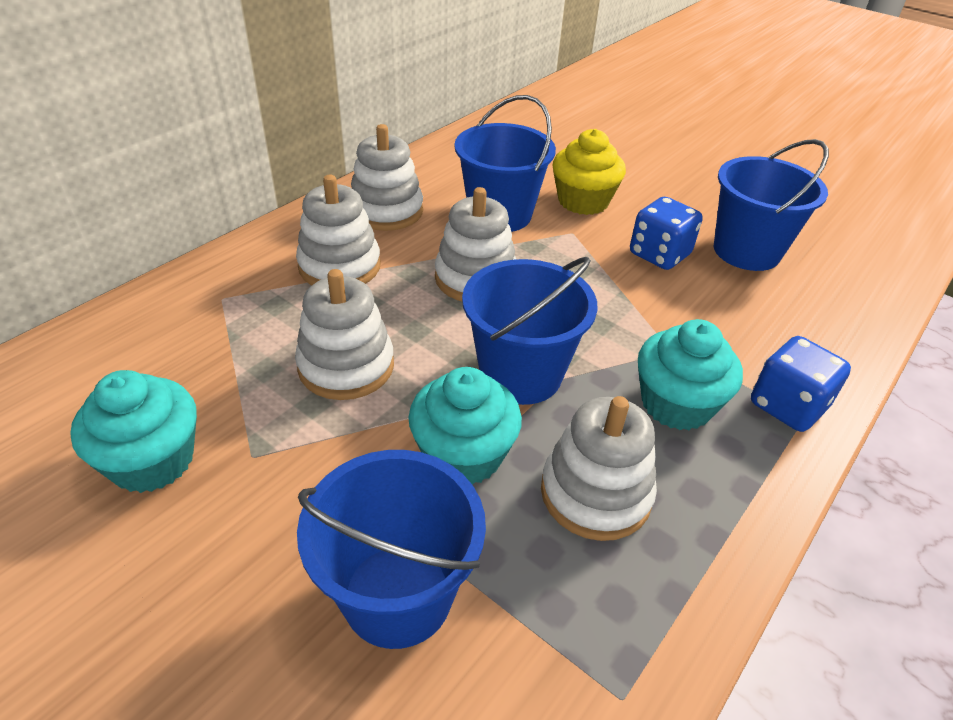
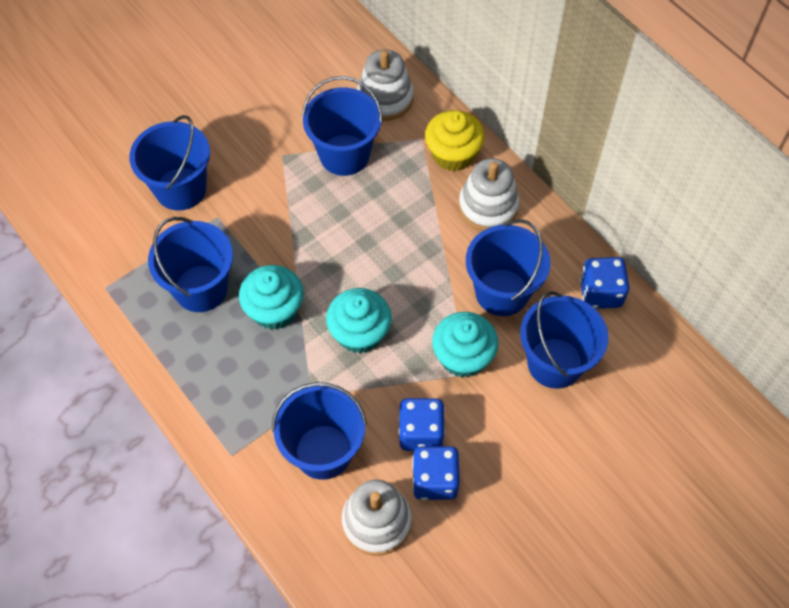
blue bucket: 4 -> 6
blue dice: 2 -> 3
white stacking toy: 5 -> 3

